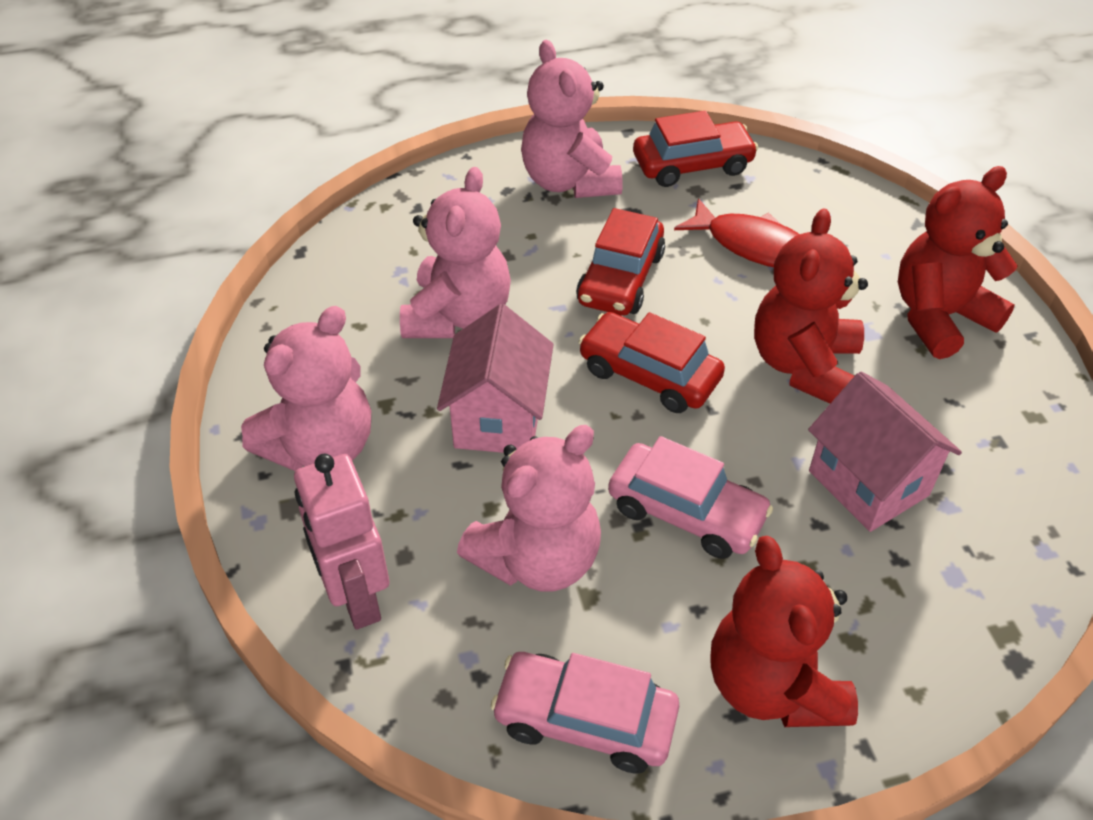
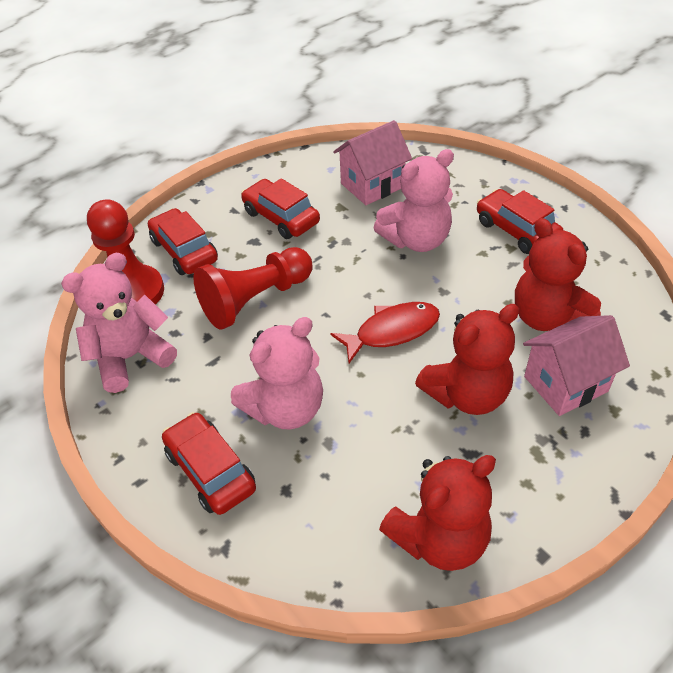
pink car: 2 -> 0
pink robot: 1 -> 0
pink teddy bear: 4 -> 3
red car: 3 -> 4
red pawn: 0 -> 2

